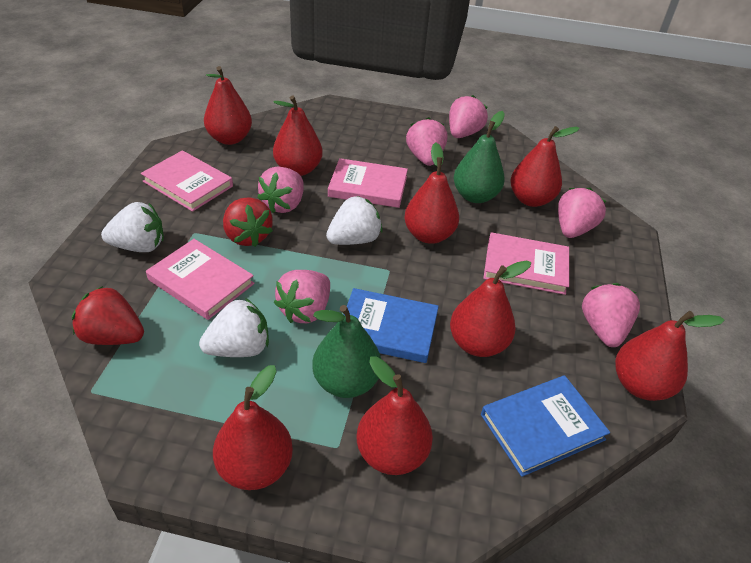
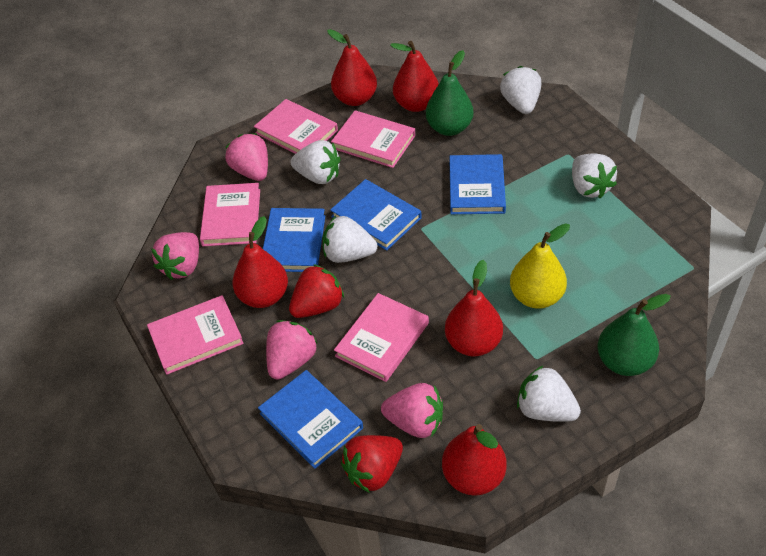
blue book: 2 -> 4
pink book: 4 -> 5
pink strawberry: 6 -> 4
red pear: 8 -> 5
white strawberry: 3 -> 5
yellow pear: 0 -> 1

